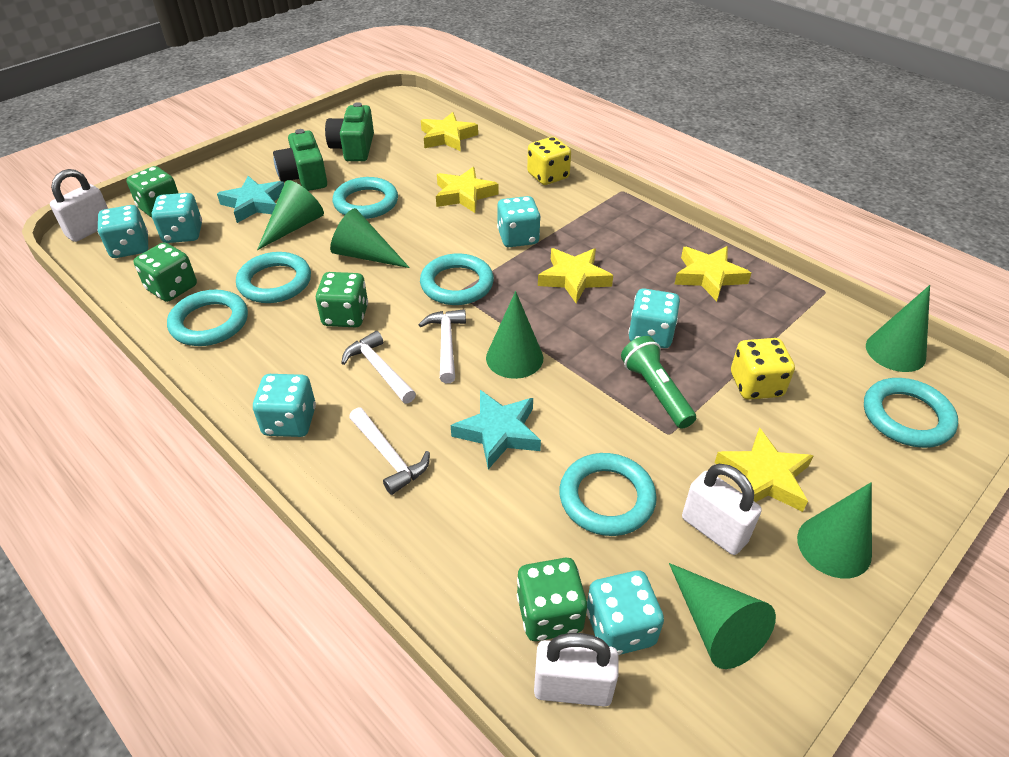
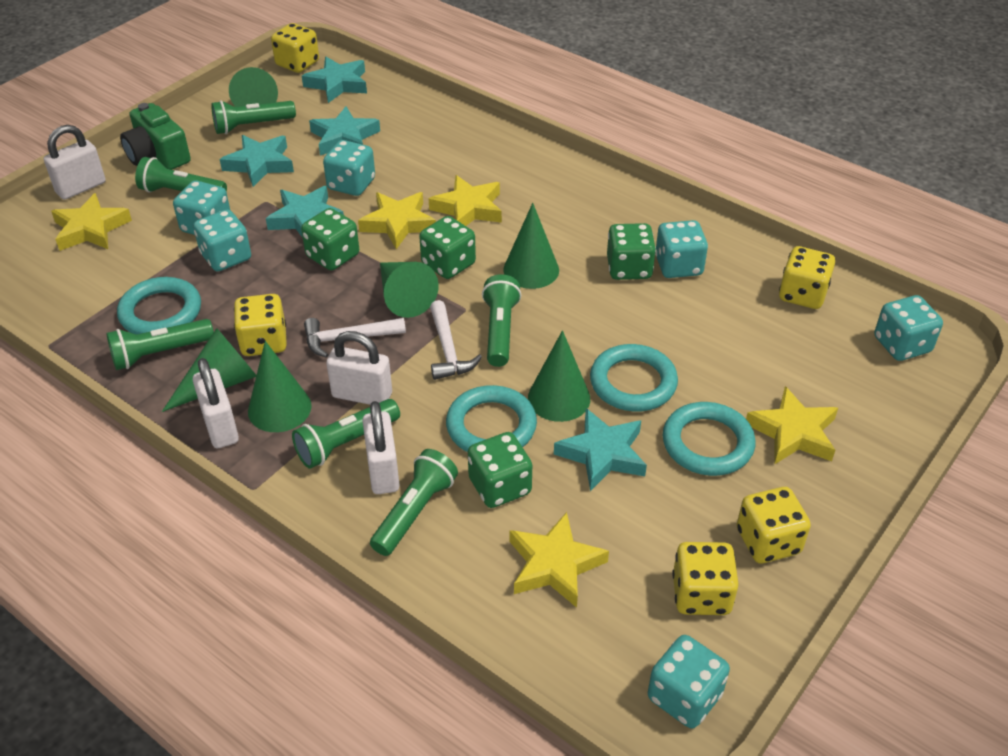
green camera: 2 -> 1
green flashlight: 1 -> 6
turquoise ring: 6 -> 4
turquoise star: 2 -> 5
white hammer: 3 -> 2
white padlock: 3 -> 4
yellow dice: 2 -> 5

